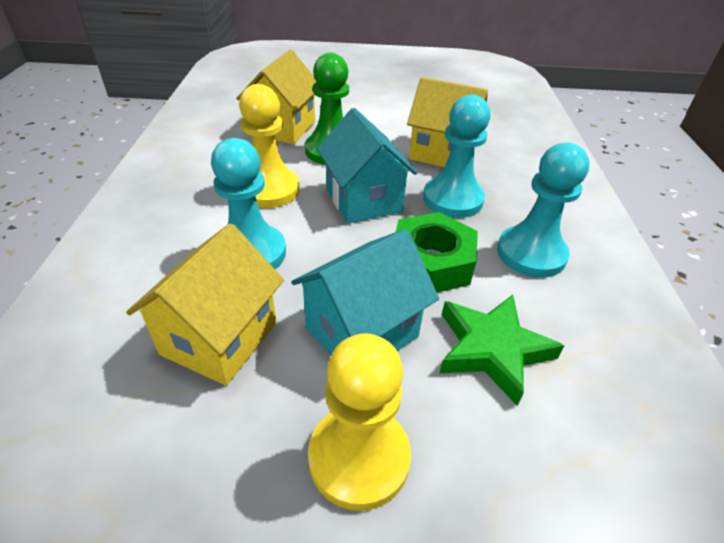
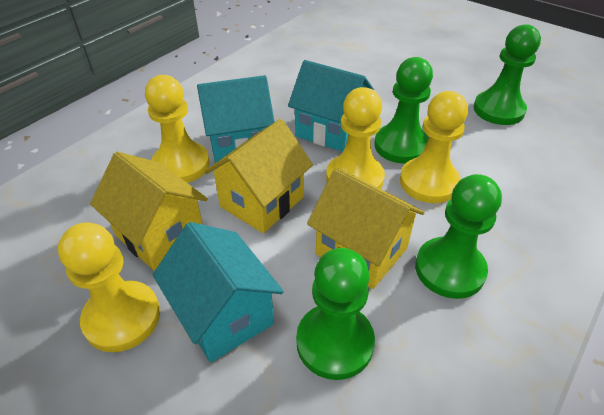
green nut: 1 -> 0
green pawn: 1 -> 4
green star: 1 -> 0
turquoise house: 2 -> 3
turquoise pawn: 3 -> 0
yellow pawn: 2 -> 4

